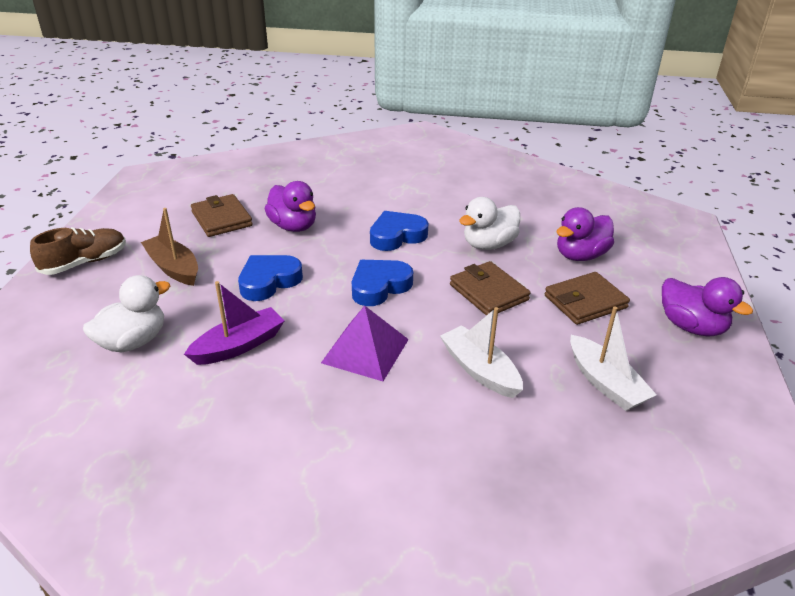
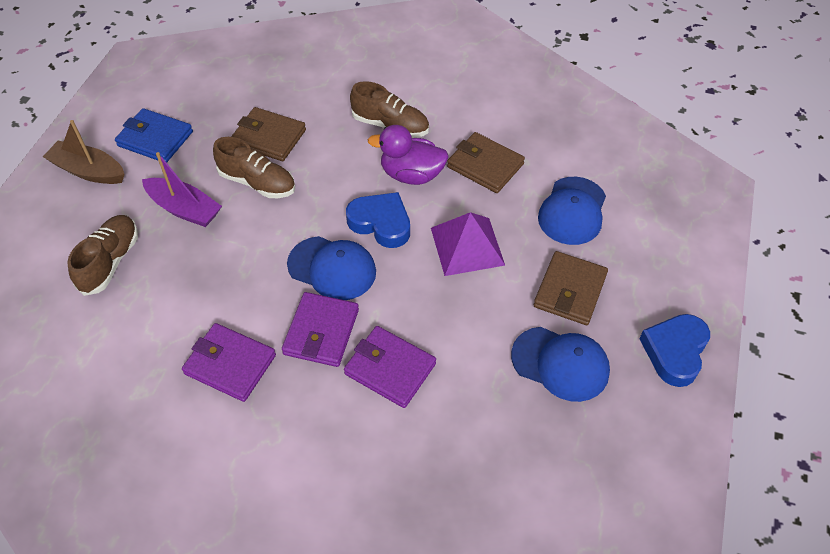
blue cap: 0 -> 3
blue heart: 3 -> 2
blue wallet: 0 -> 1
brown shoe: 1 -> 3
purple duck: 3 -> 1
purple wallet: 0 -> 3
white boat: 2 -> 0
white duck: 2 -> 0

